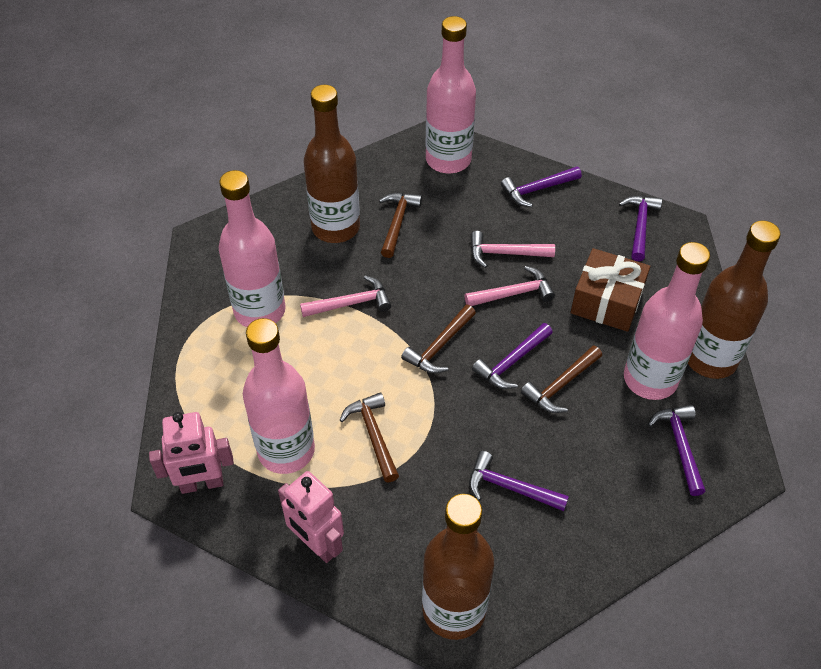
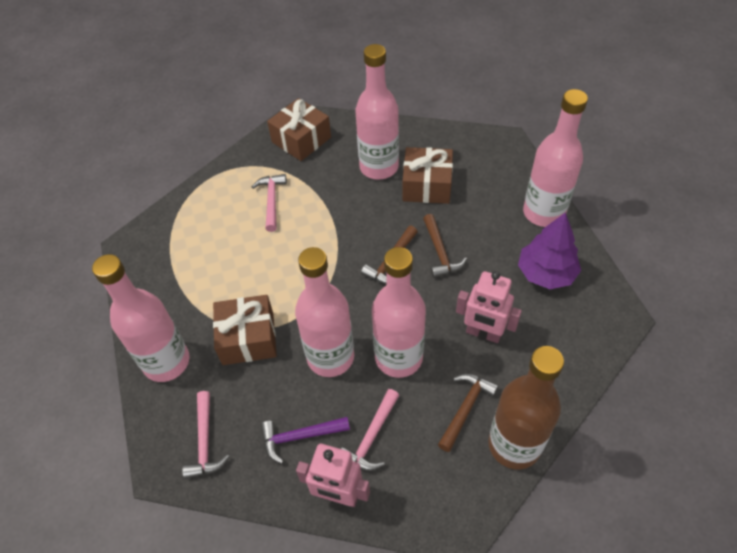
brown bottle: 3 -> 1
brown gift: 1 -> 3
brown hammer: 4 -> 3
pink bottle: 4 -> 5
purple hammer: 5 -> 1
purple tree: 0 -> 1

